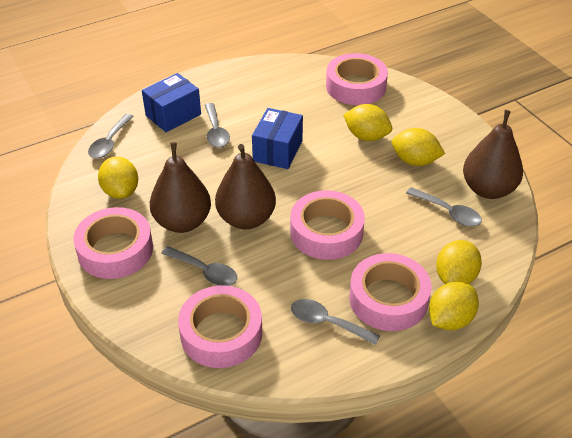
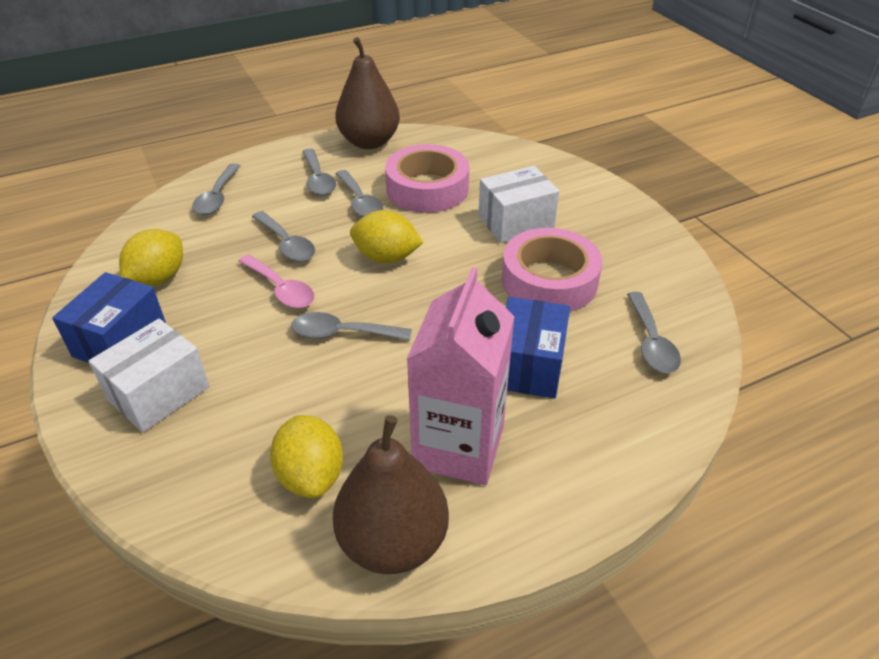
brown pear: 3 -> 2
grey spoon: 5 -> 6
pink carton: 0 -> 1
pink spoon: 0 -> 1
pink tape: 5 -> 2
white box: 0 -> 2
yellow lemon: 5 -> 3

